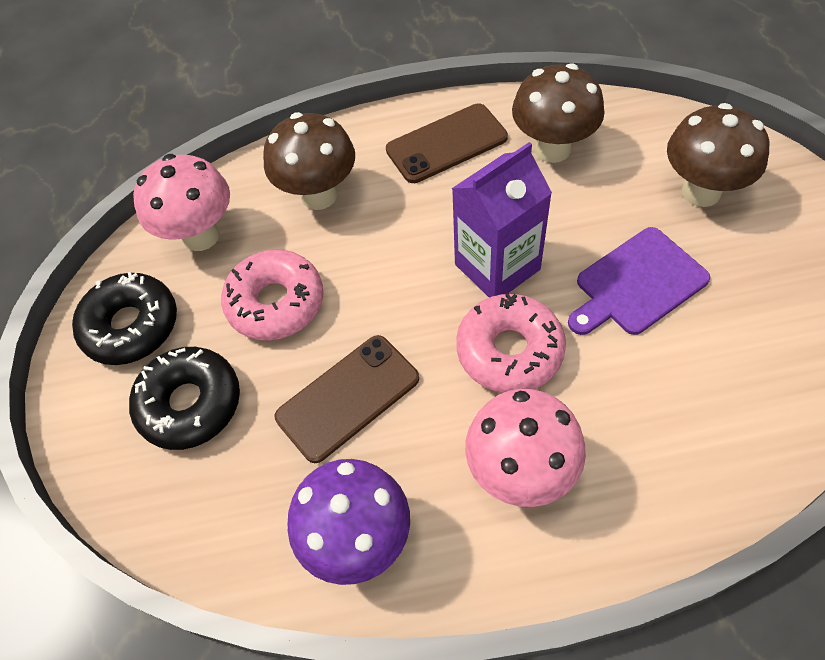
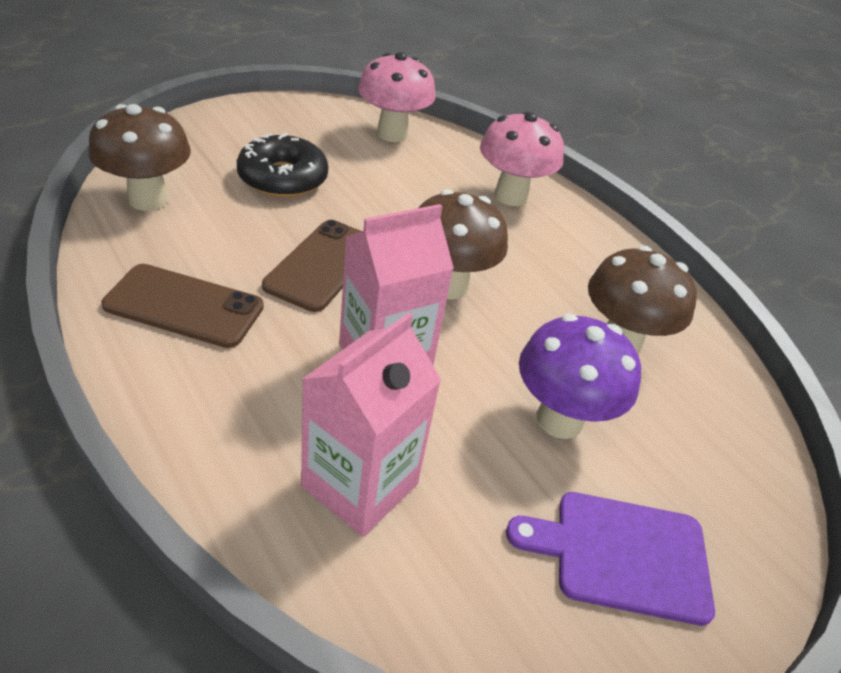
black donut: 2 -> 1
pink carton: 0 -> 2
pink donut: 2 -> 0
purple carton: 1 -> 0

